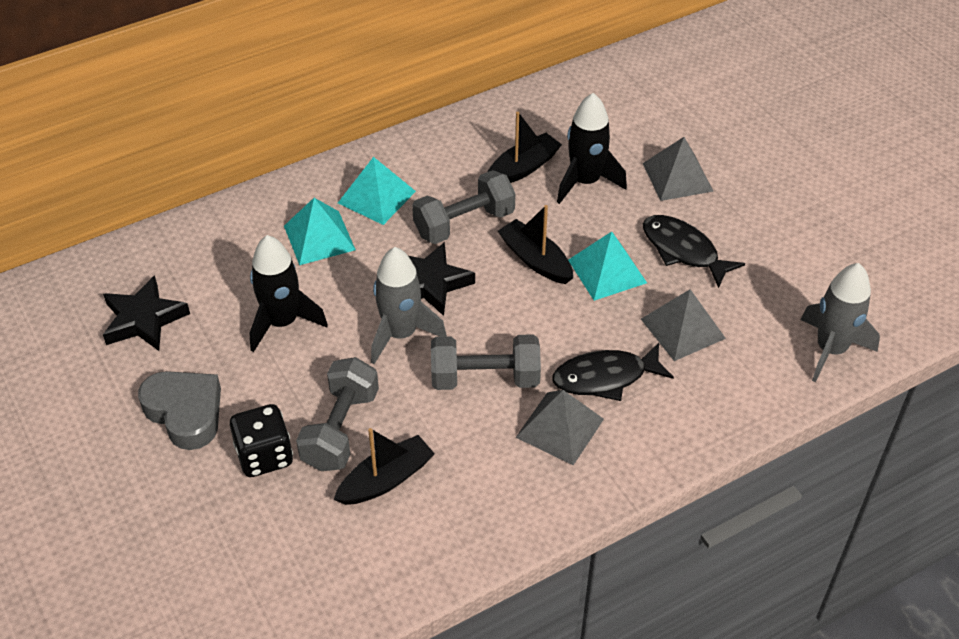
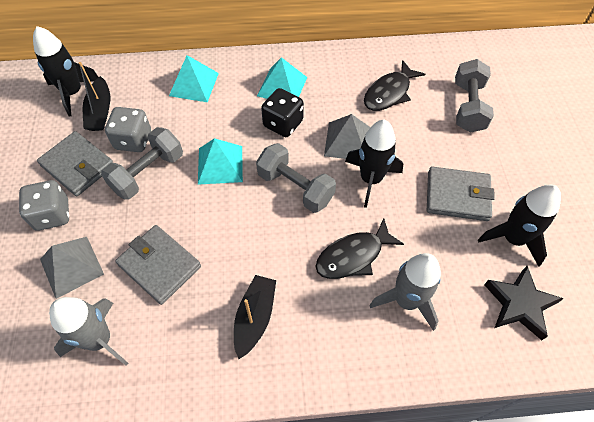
black boat: 3 -> 2
black rocket: 2 -> 3
black star: 2 -> 1
grey dice: 0 -> 2
grey heart: 1 -> 0
grey pyramid: 3 -> 2
grey wallet: 0 -> 3

